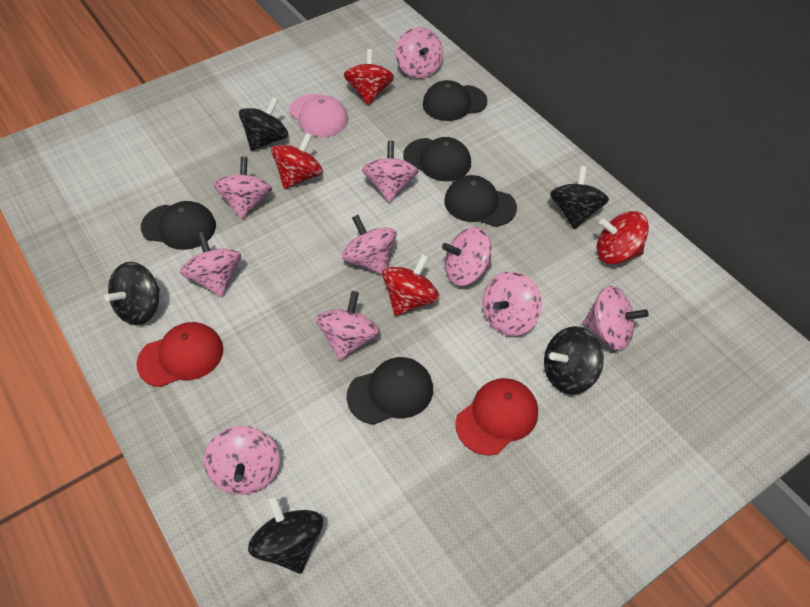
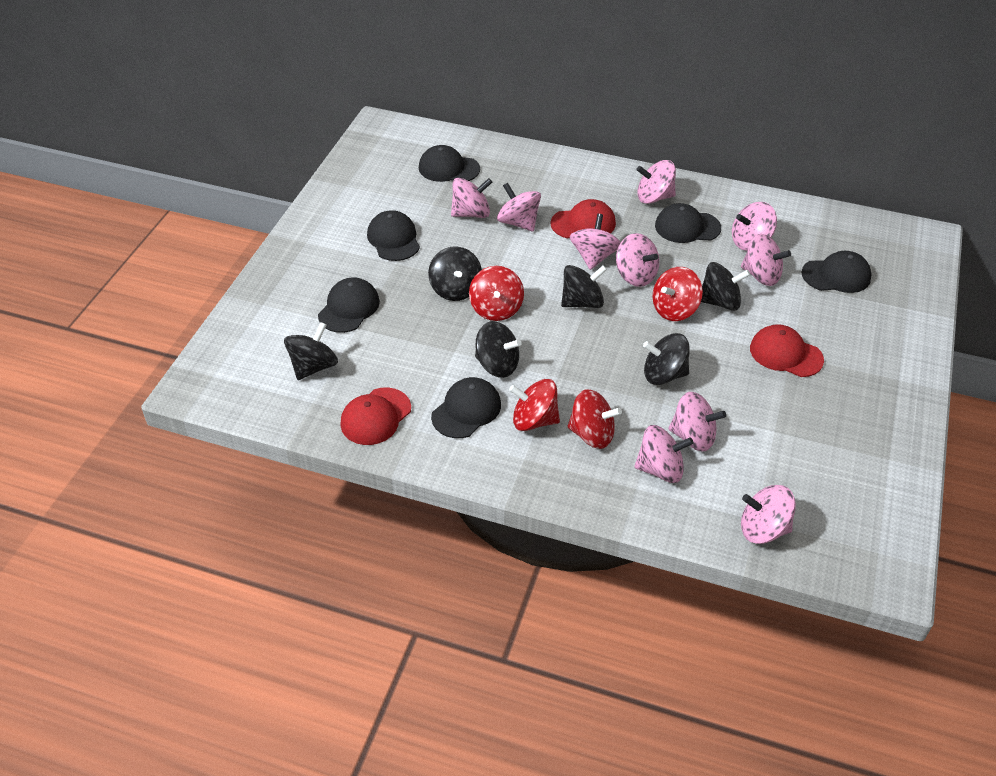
black cap: 5 -> 6
black spinning top: 5 -> 6
pink cap: 1 -> 0
red cap: 2 -> 3

